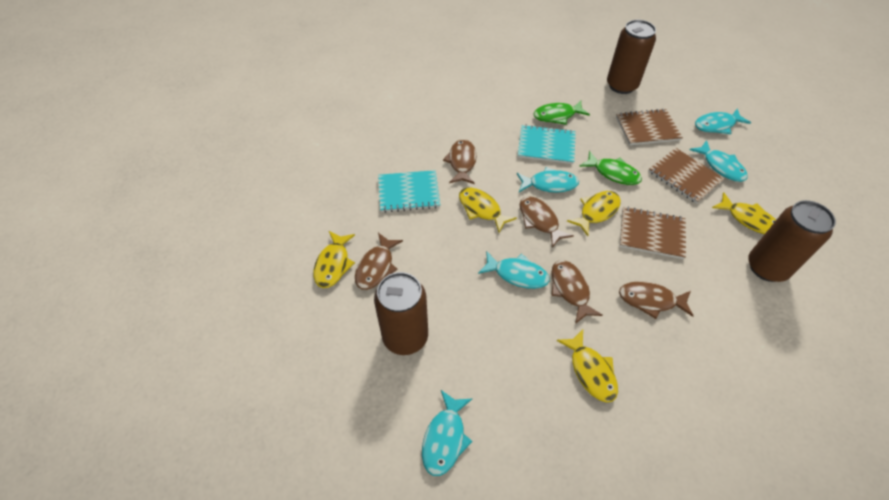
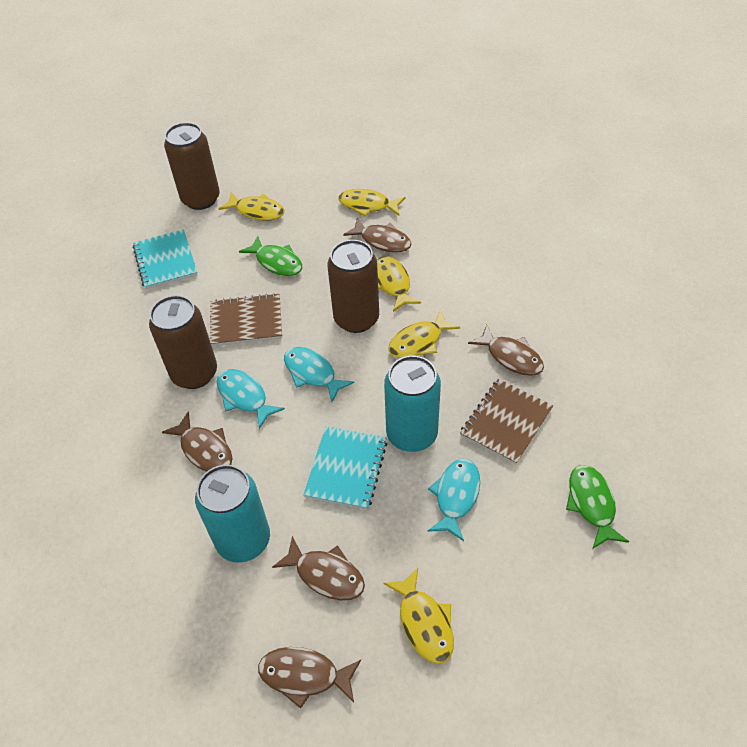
brown notebook: 3 -> 2
turquoise can: 0 -> 2
turquoise fish: 5 -> 3

